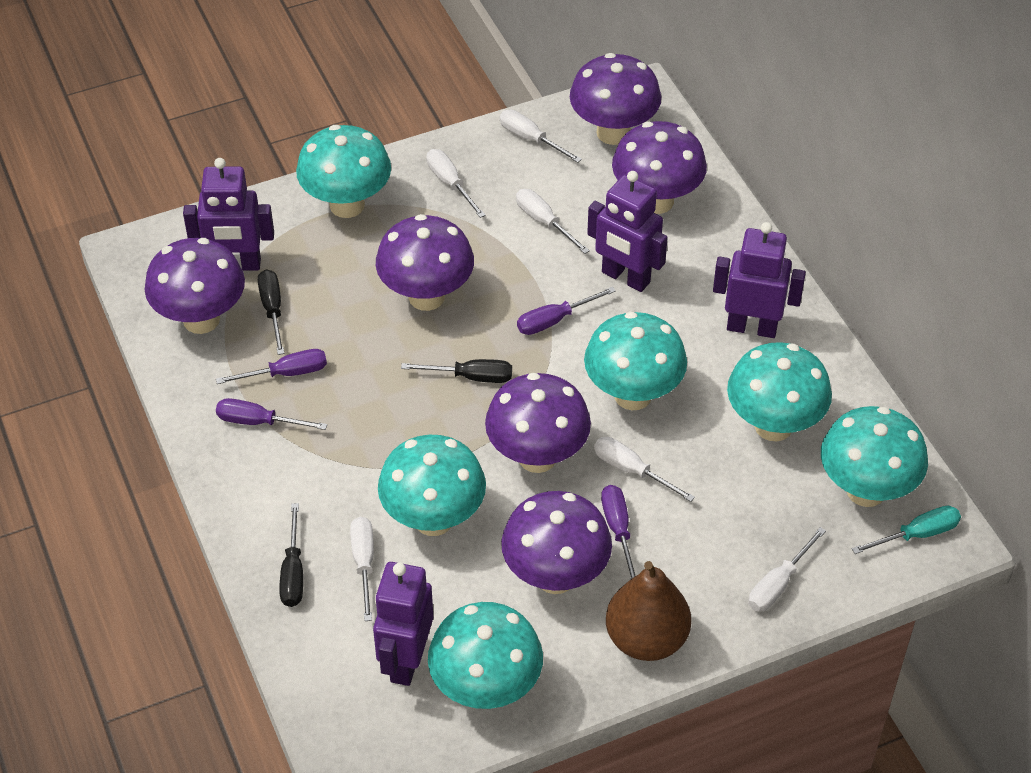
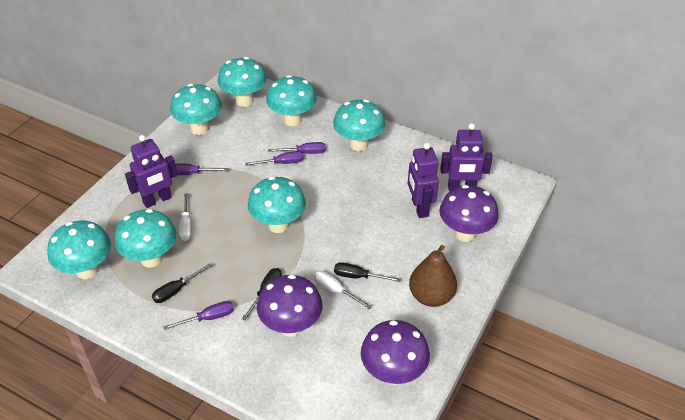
purple mushroom: 6 -> 3
purple robot: 4 -> 3
turquoise mushroom: 6 -> 7
turquoise screwdriver: 1 -> 0
white screwdriver: 6 -> 2

